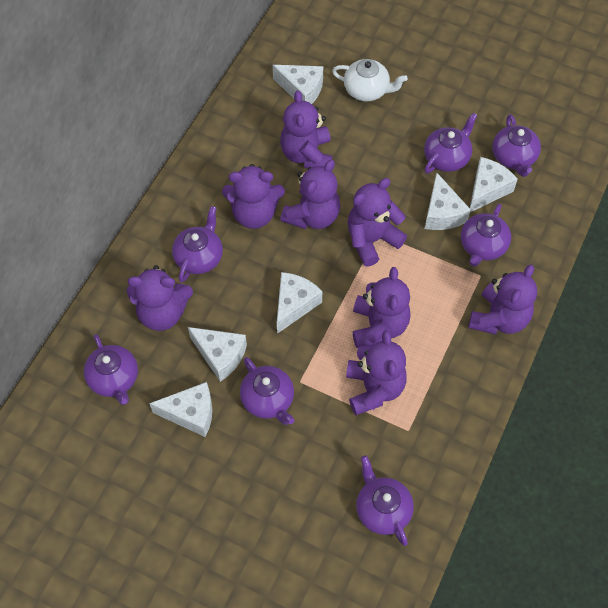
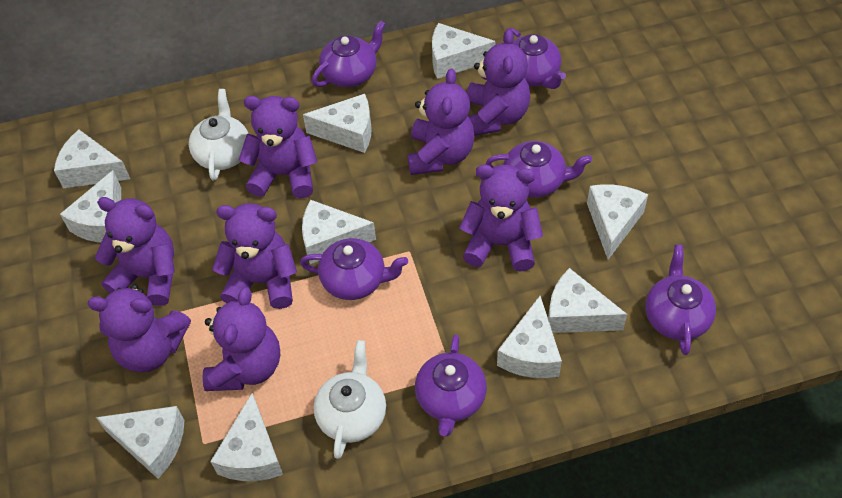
purple teapot: 7 -> 6
white cheese: 6 -> 10
white teapot: 1 -> 2

